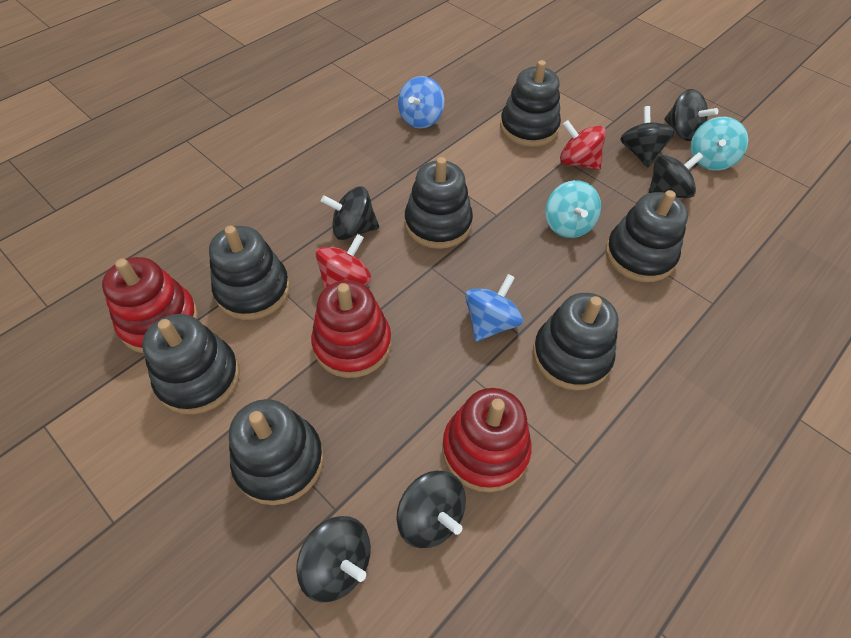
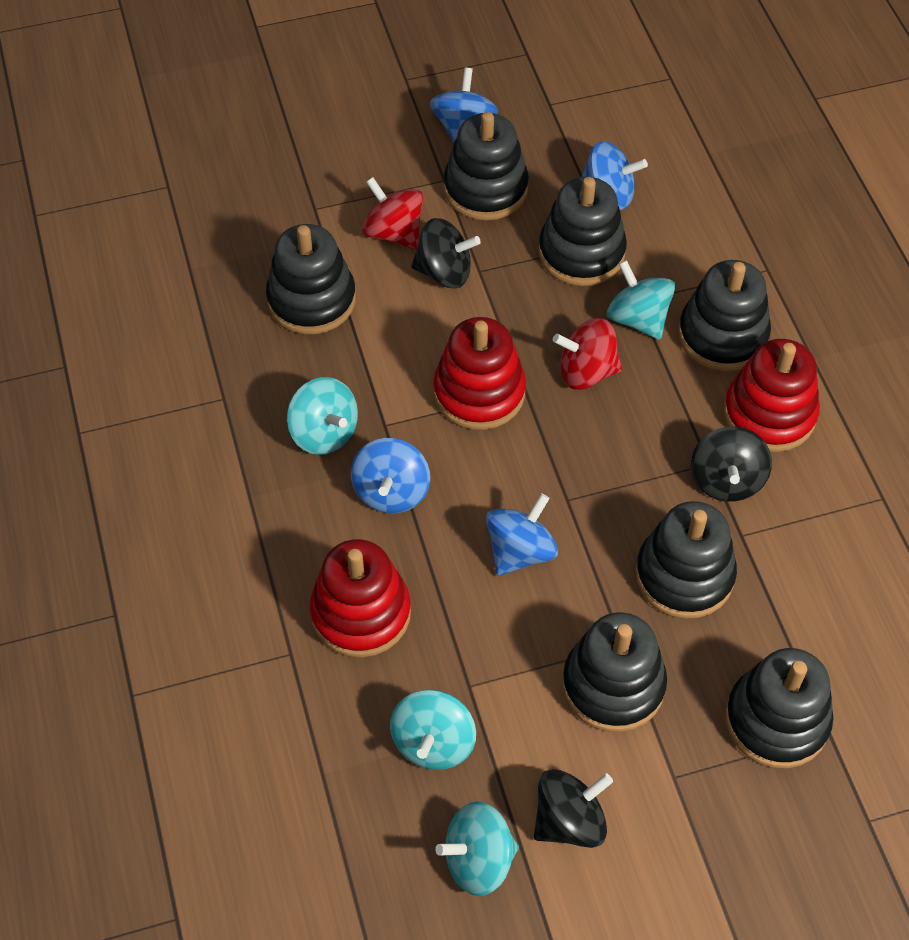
black spinning top: 6 -> 3
blue spinning top: 2 -> 4
turquoise spinning top: 2 -> 4

